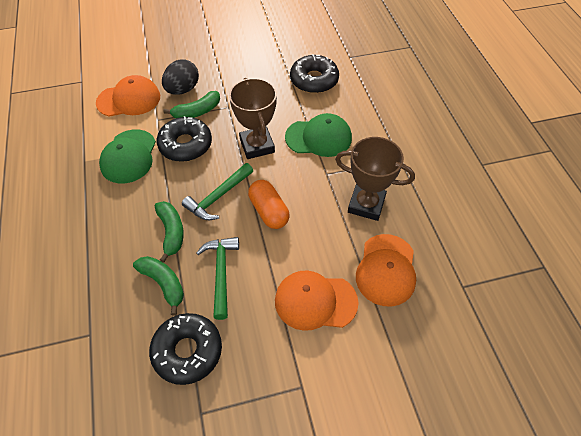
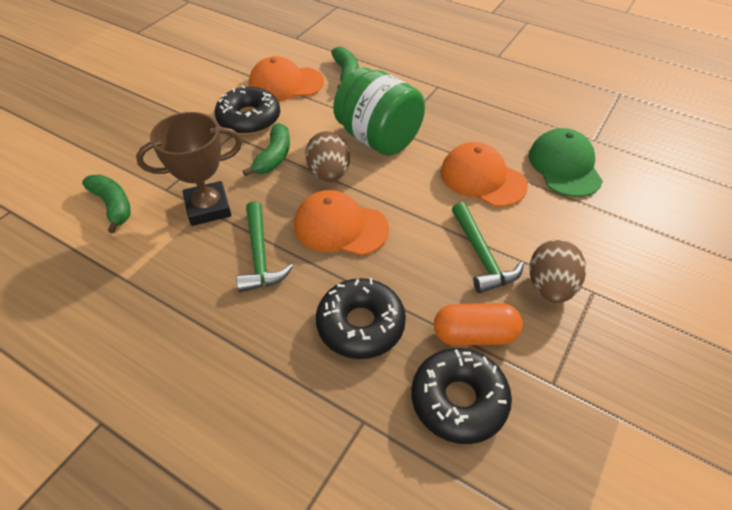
black egg: 1 -> 0
brown egg: 0 -> 2
brown trophy: 2 -> 1
green cap: 2 -> 1
green jar: 0 -> 1

